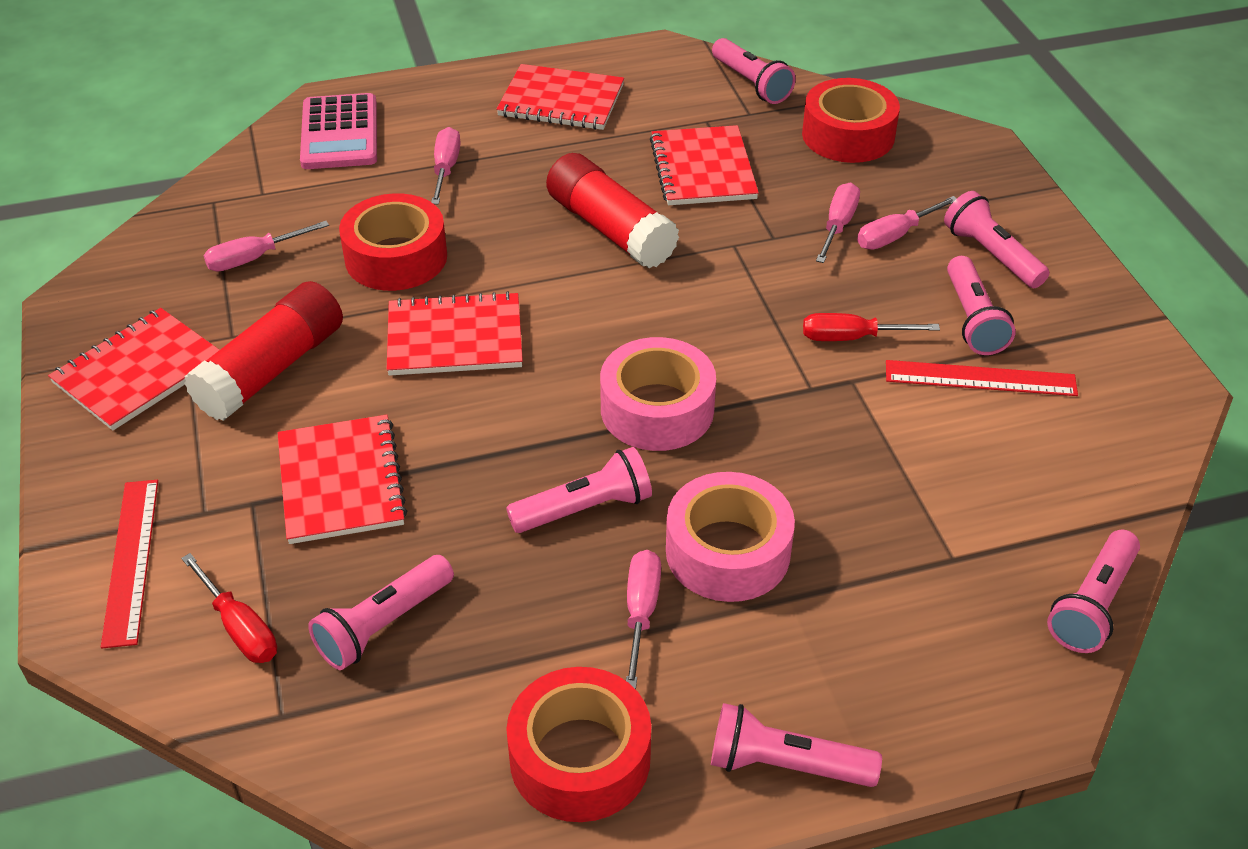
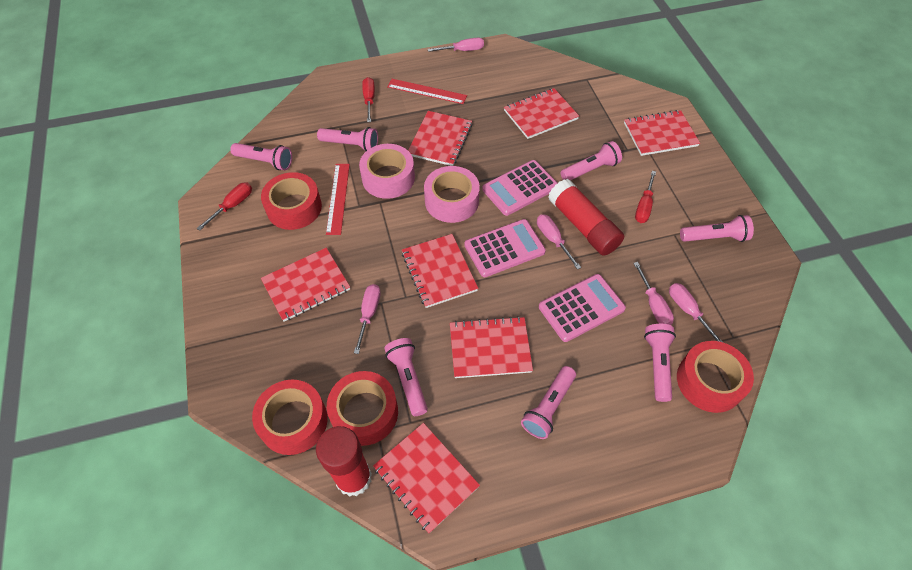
pink calculator: 1 -> 3
red notebook: 5 -> 7
red screwdriver: 2 -> 3
red tape: 3 -> 4

